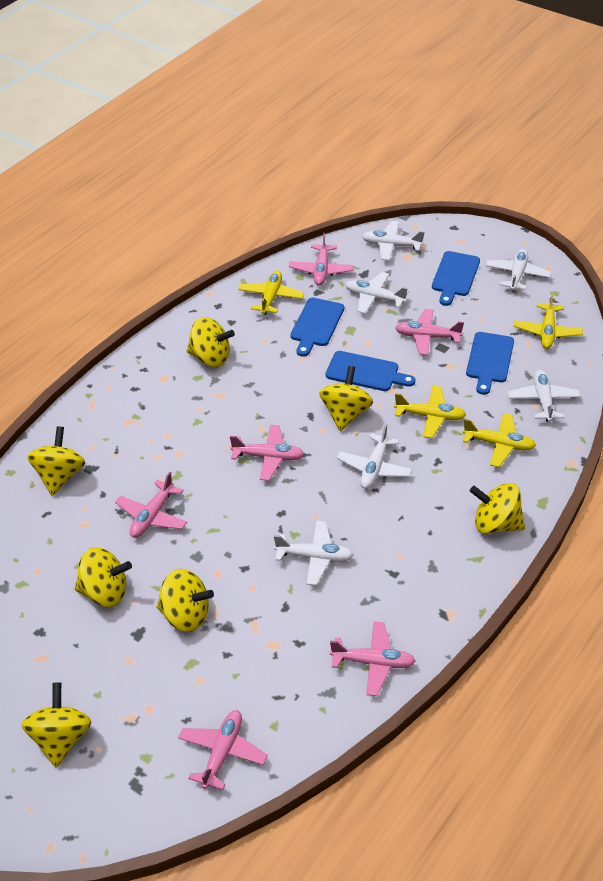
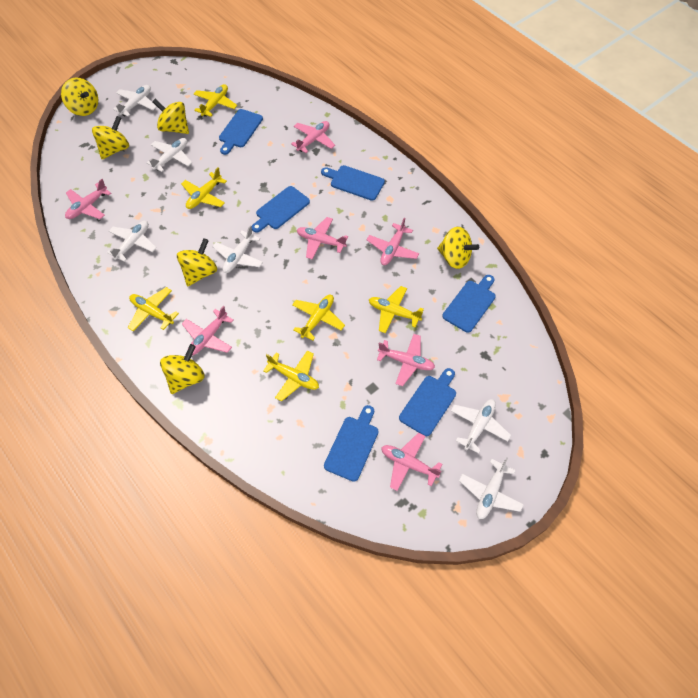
blue cutting board: 4 -> 6
pink plane: 6 -> 7
yellow plane: 4 -> 6
yellow spinning top: 7 -> 6

